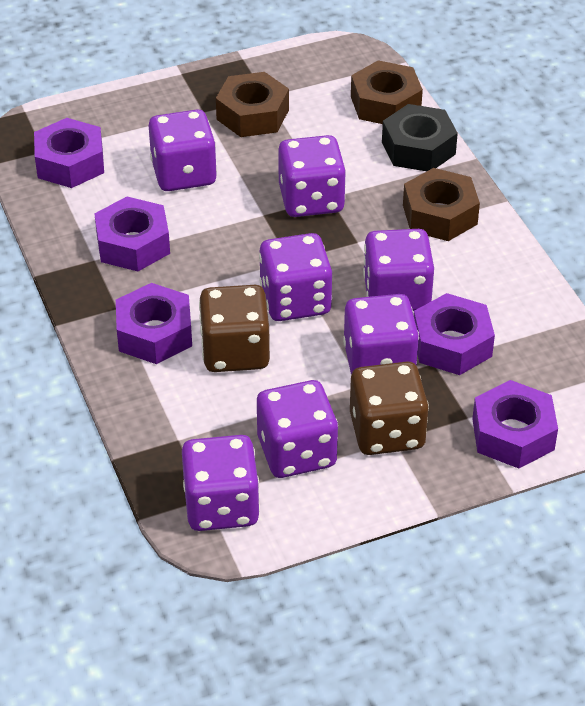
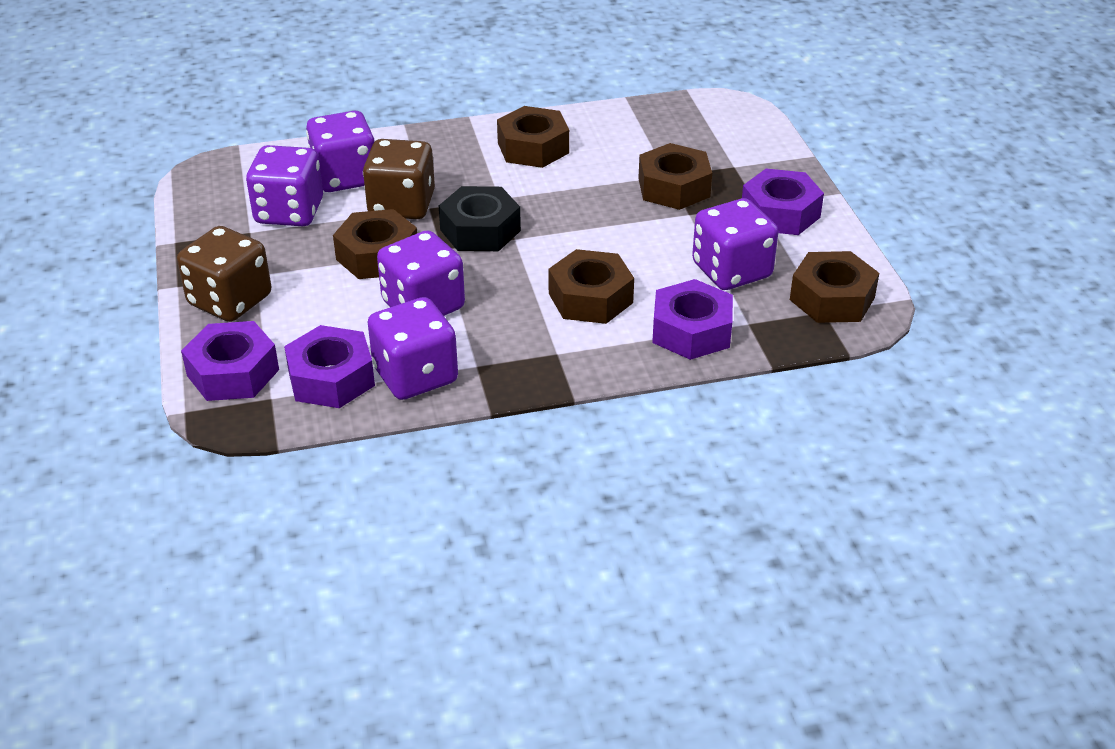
brown nut: 3 -> 5
purple dice: 7 -> 5
purple nut: 5 -> 4

